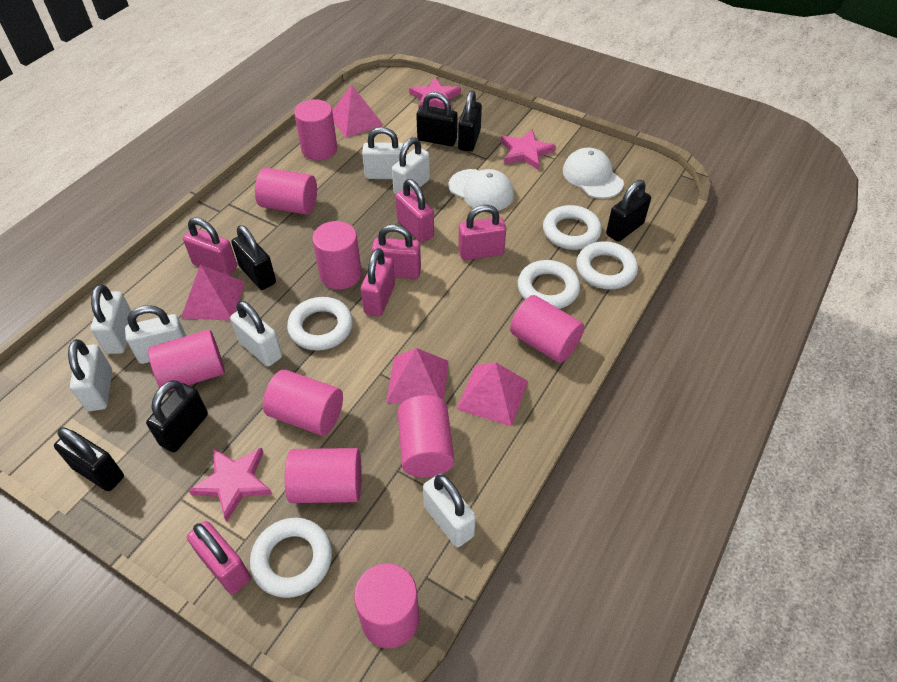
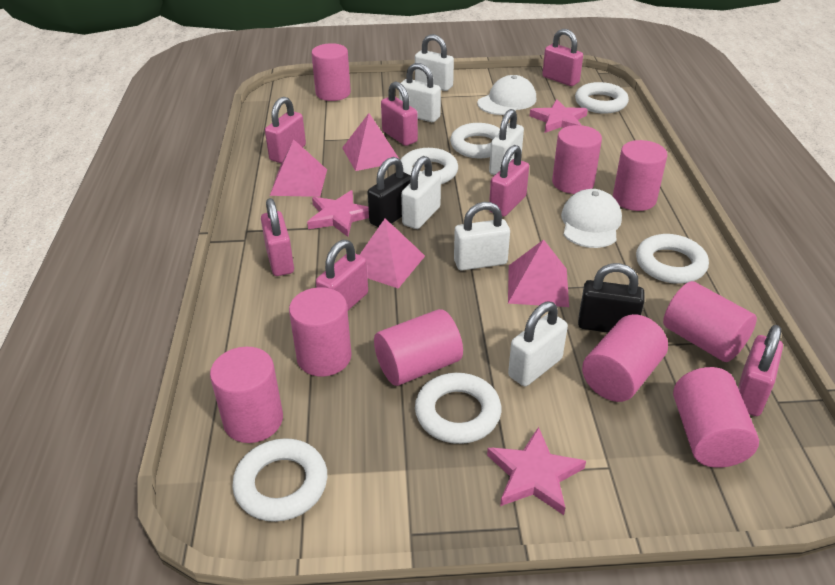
black padlock: 6 -> 2
pink padlock: 6 -> 7
white padlock: 7 -> 6
white ring: 5 -> 6

